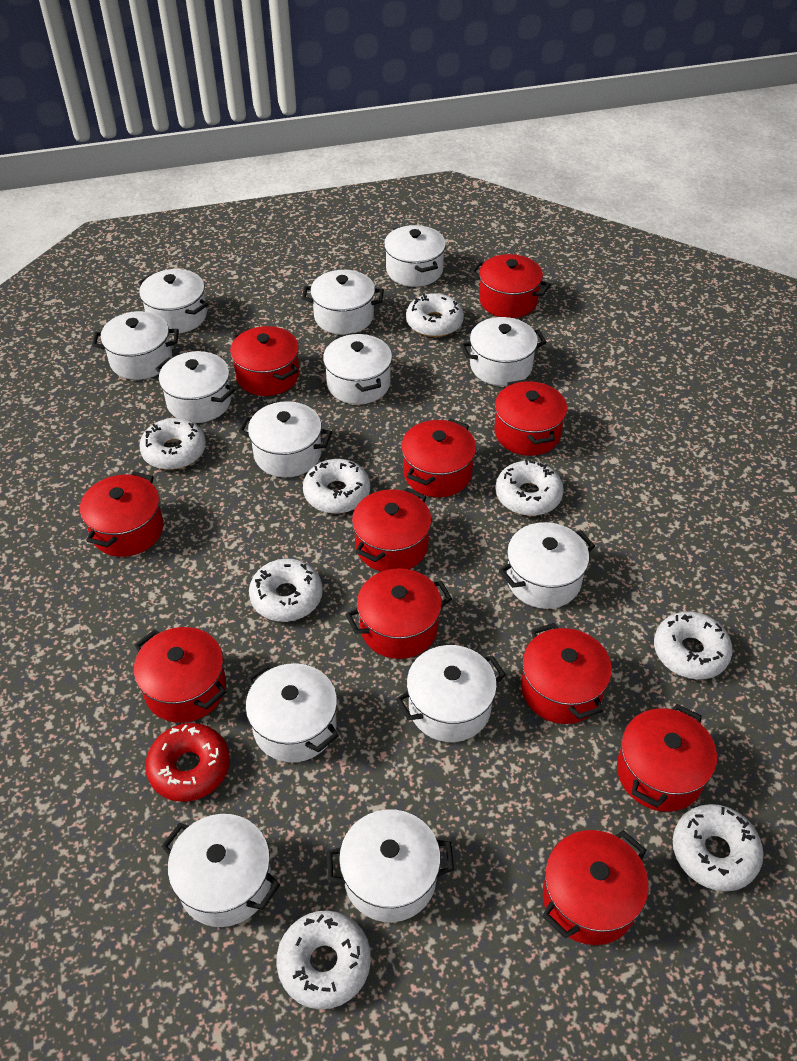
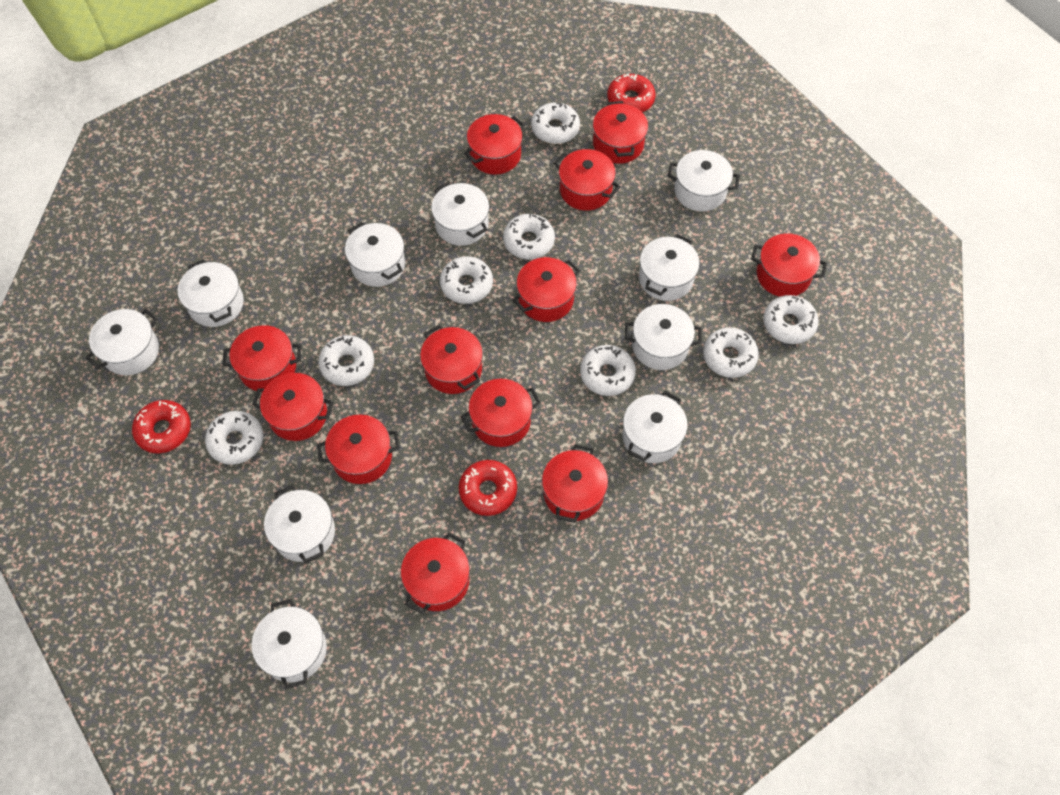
red donut: 1 -> 3
red pot: 11 -> 12
white pot: 13 -> 10

